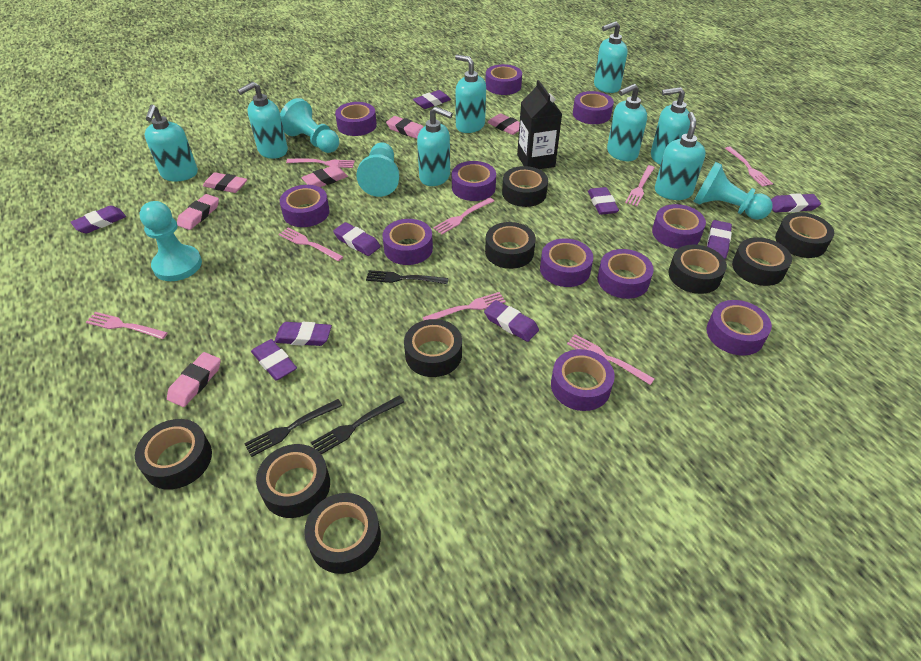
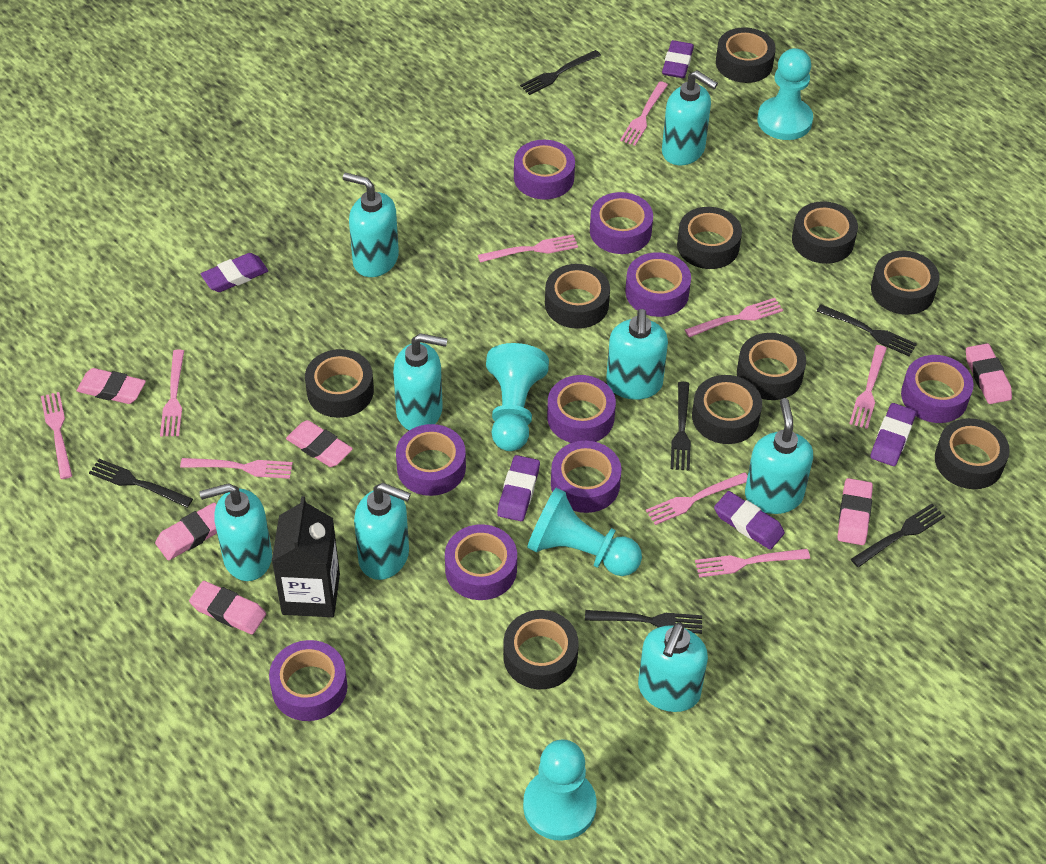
black fork: 3 -> 6
black tape: 9 -> 10
pink fork: 8 -> 9
purple eraser: 9 -> 5
purple tape: 11 -> 9

